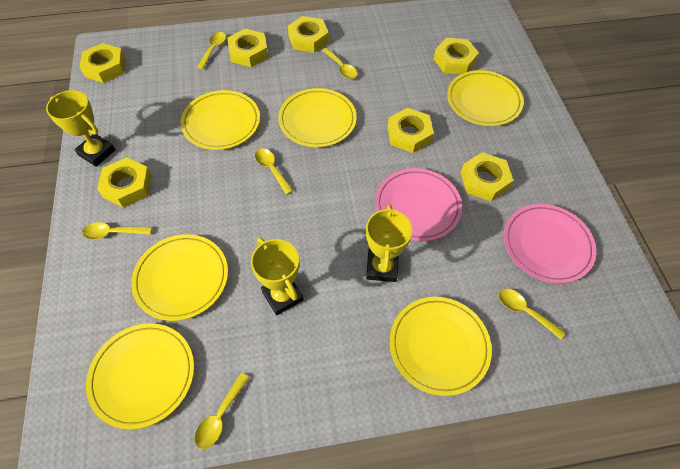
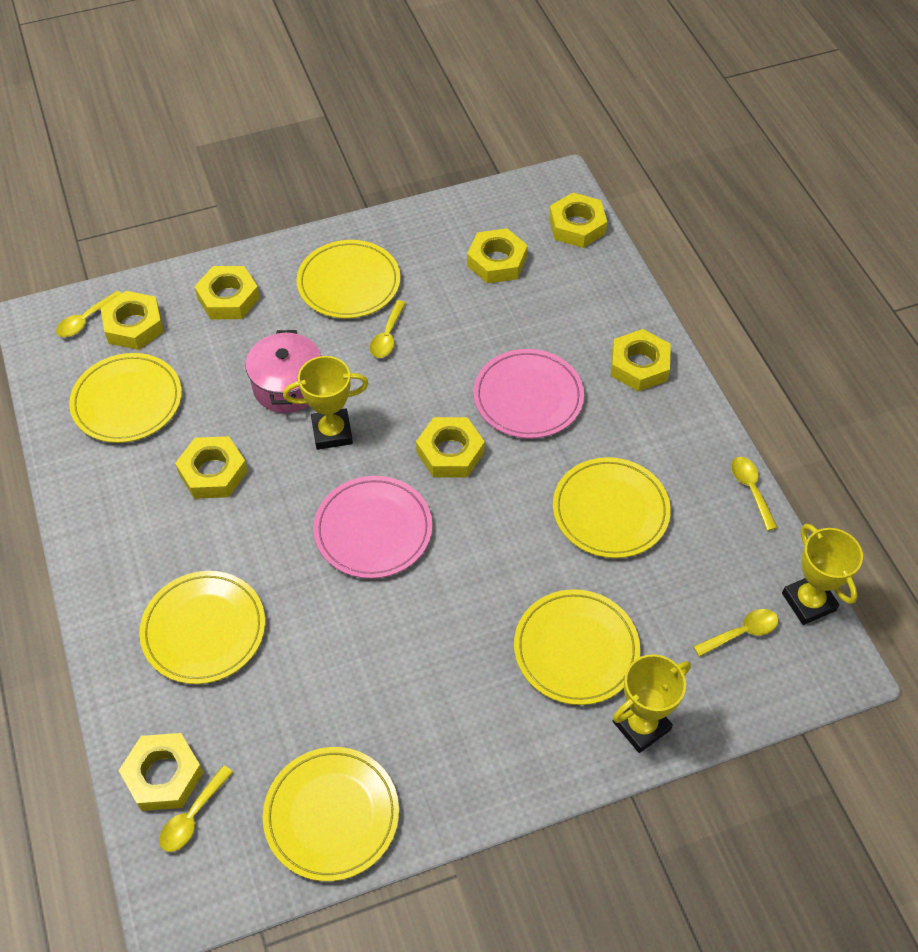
pink pot: 0 -> 1
yellow nut: 7 -> 8
yellow spoon: 6 -> 5

